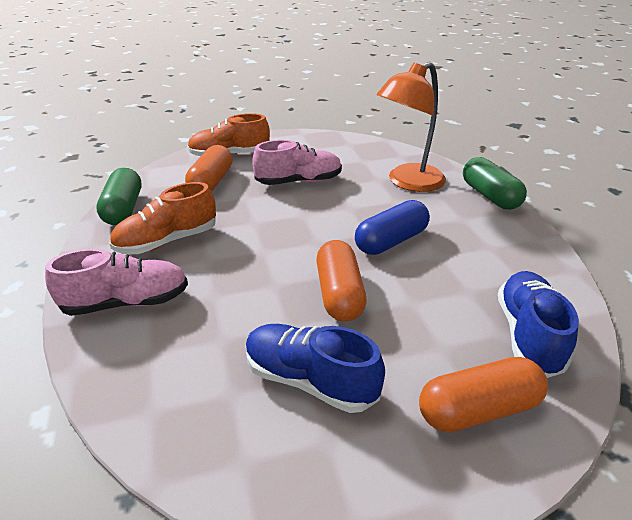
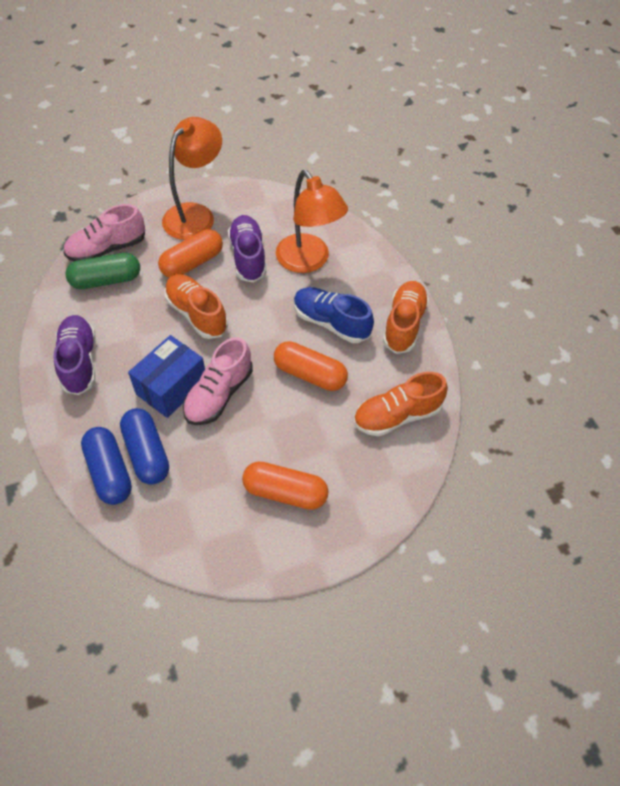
blue box: 0 -> 1
blue capsule: 1 -> 2
blue shoe: 2 -> 1
green capsule: 2 -> 1
orange lamp: 1 -> 2
orange shoe: 2 -> 3
purple shoe: 0 -> 2

